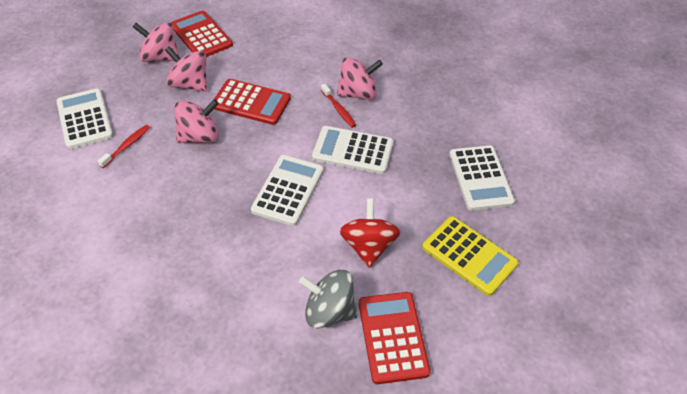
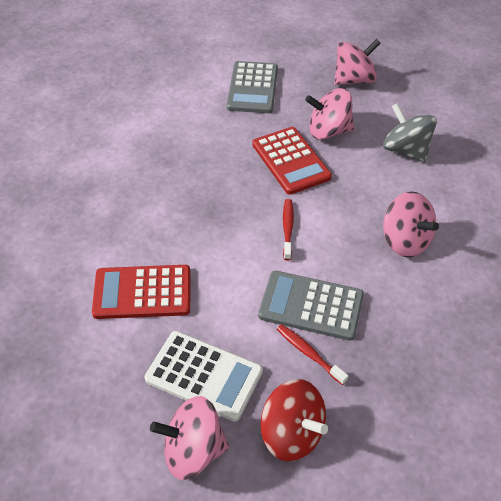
grey calculator: 0 -> 2
red calculator: 3 -> 2
white calculator: 4 -> 1
yellow calculator: 1 -> 0

